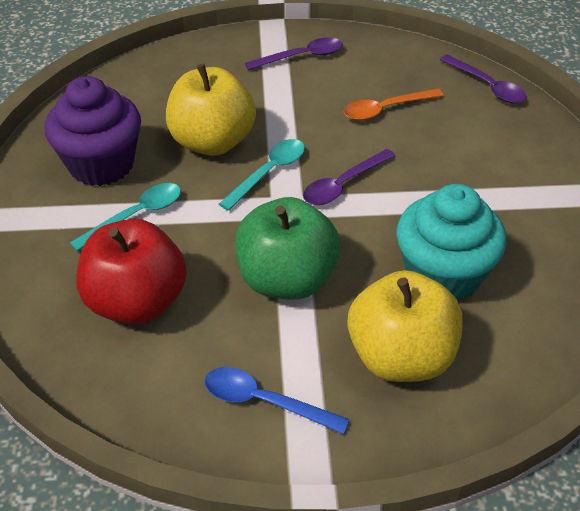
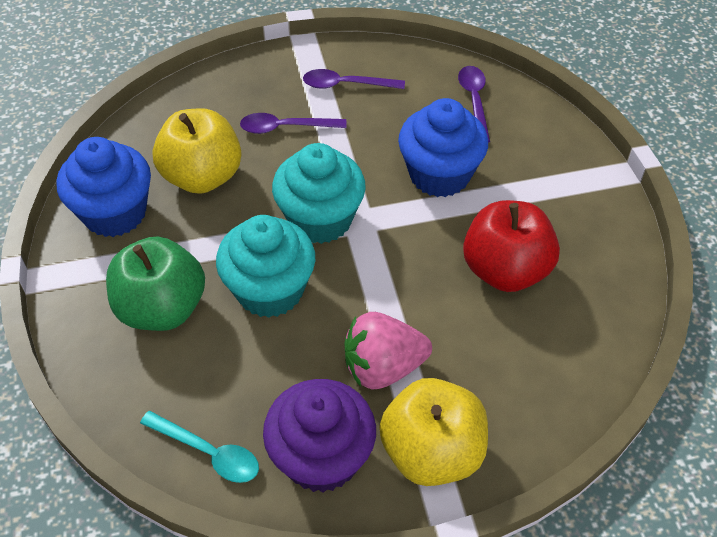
blue cupcake: 0 -> 2
blue spoon: 1 -> 0
orange spoon: 1 -> 0
pink strawberry: 0 -> 1
turquoise cupcake: 1 -> 2
turquoise spoon: 2 -> 1

